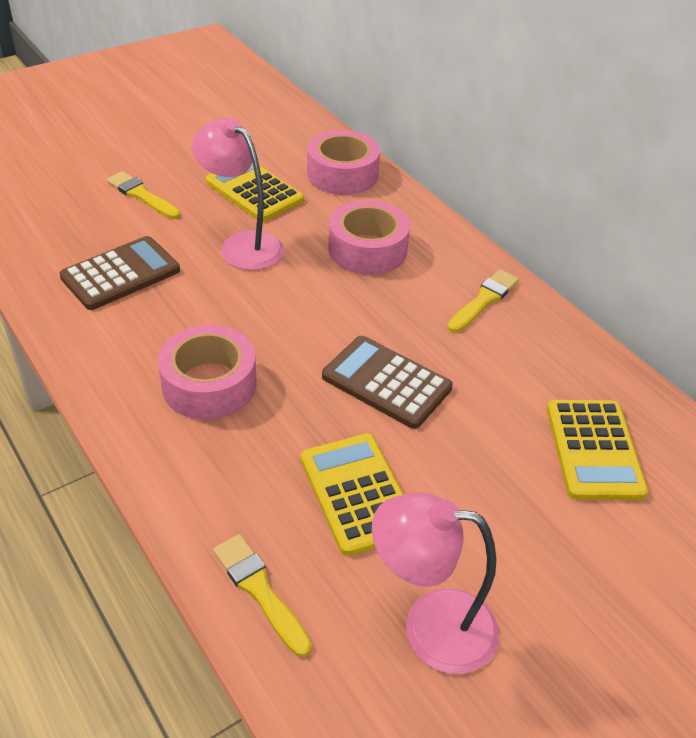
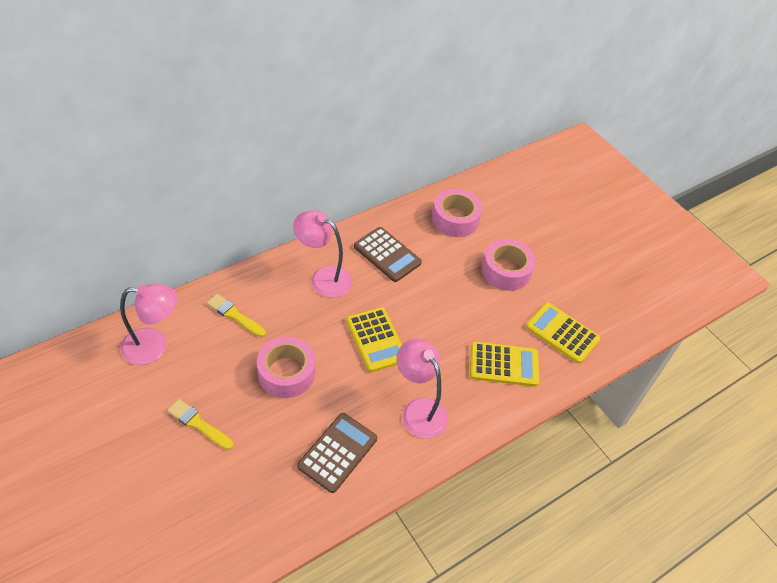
pink lamp: 2 -> 3
yellow brush: 3 -> 2

